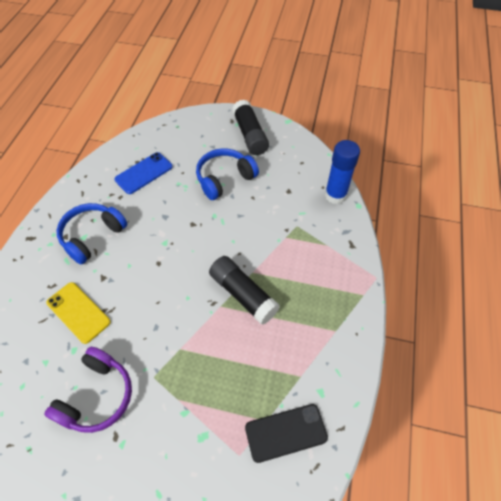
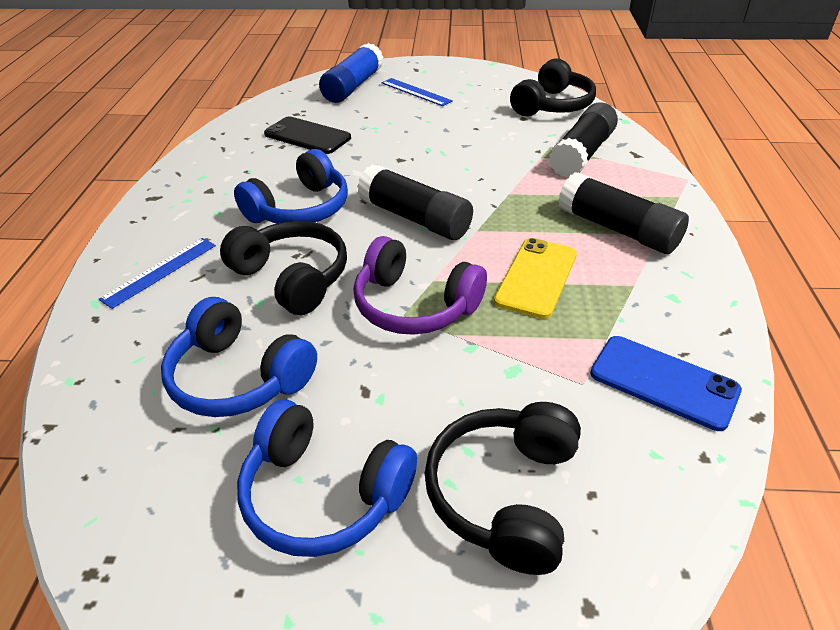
black glue stick: 2 -> 3
black headphones: 0 -> 3
blue headphones: 2 -> 3
blue ruler: 0 -> 2

